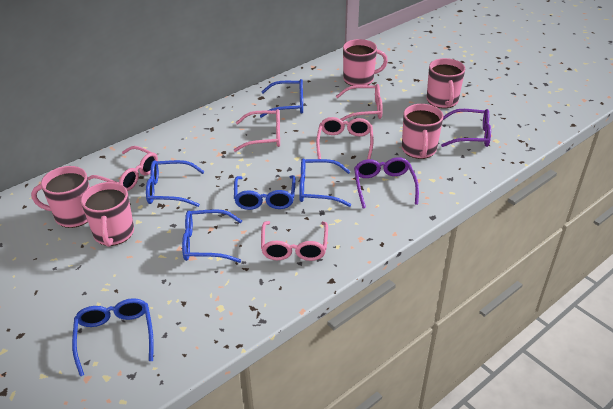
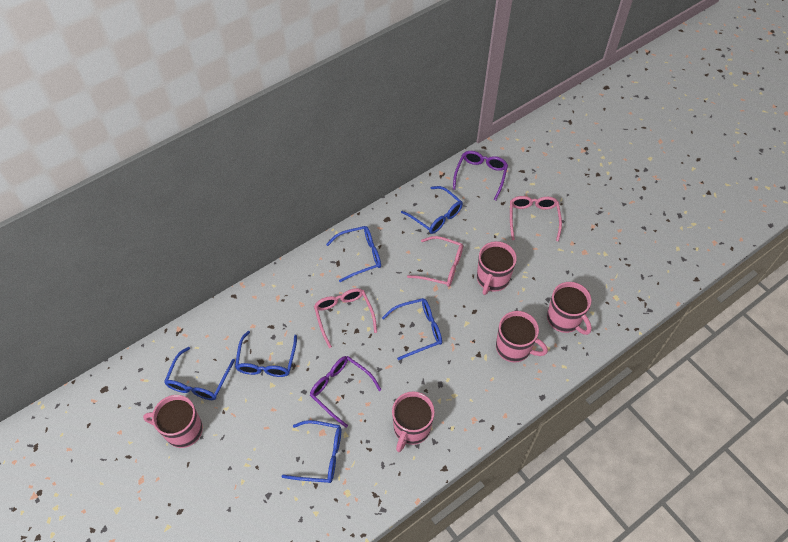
pink glasses: 5 -> 3

